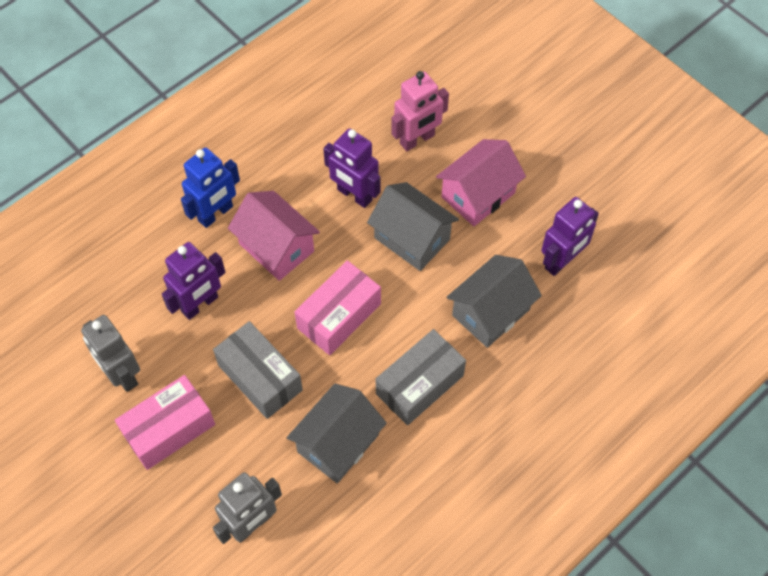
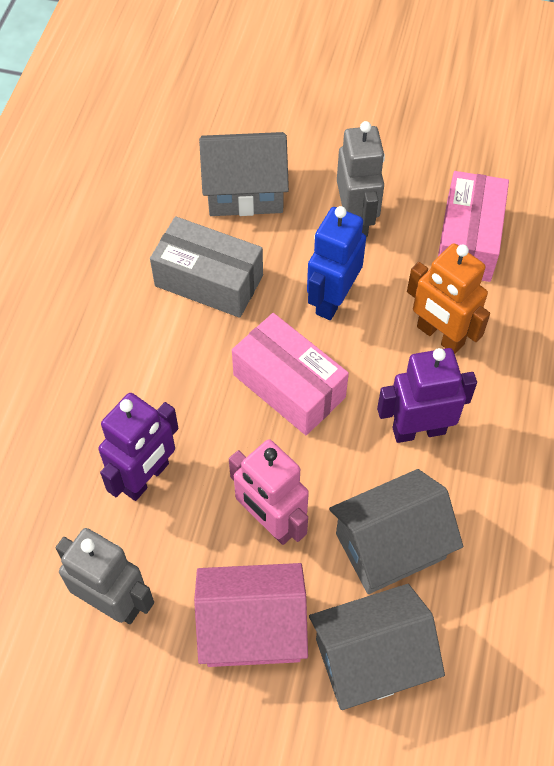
grey box: 2 -> 1
orange robot: 0 -> 1
pink house: 2 -> 1
purple robot: 3 -> 2

